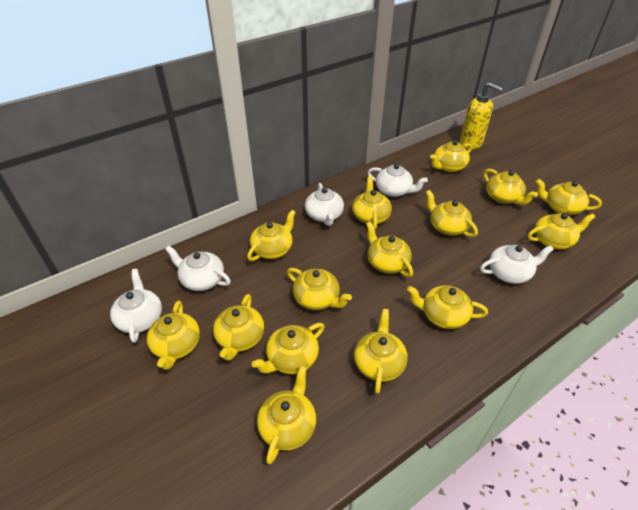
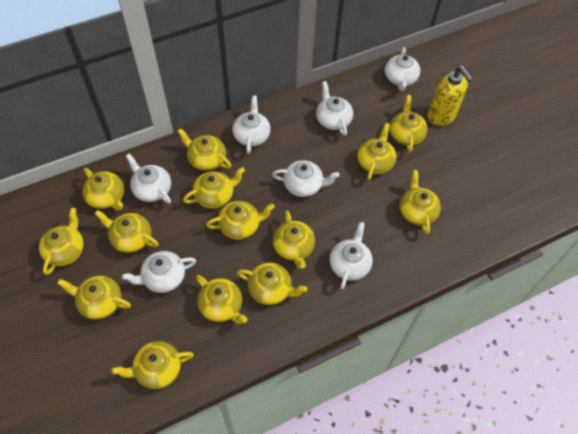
white teapot: 5 -> 7
yellow teapot: 15 -> 14

